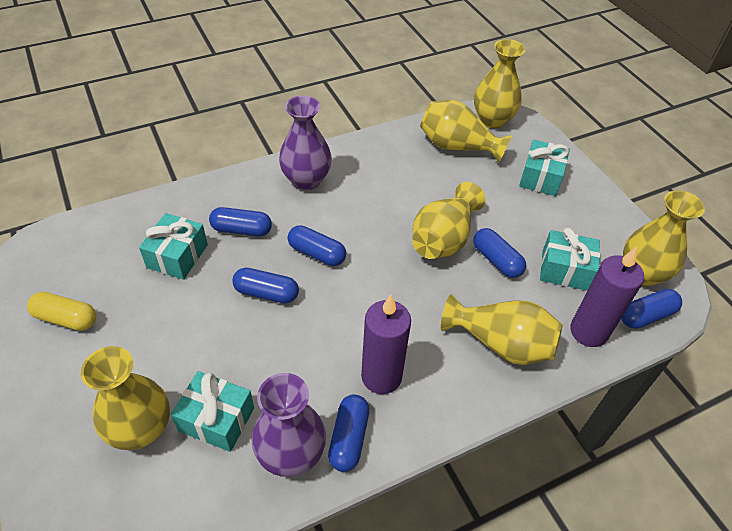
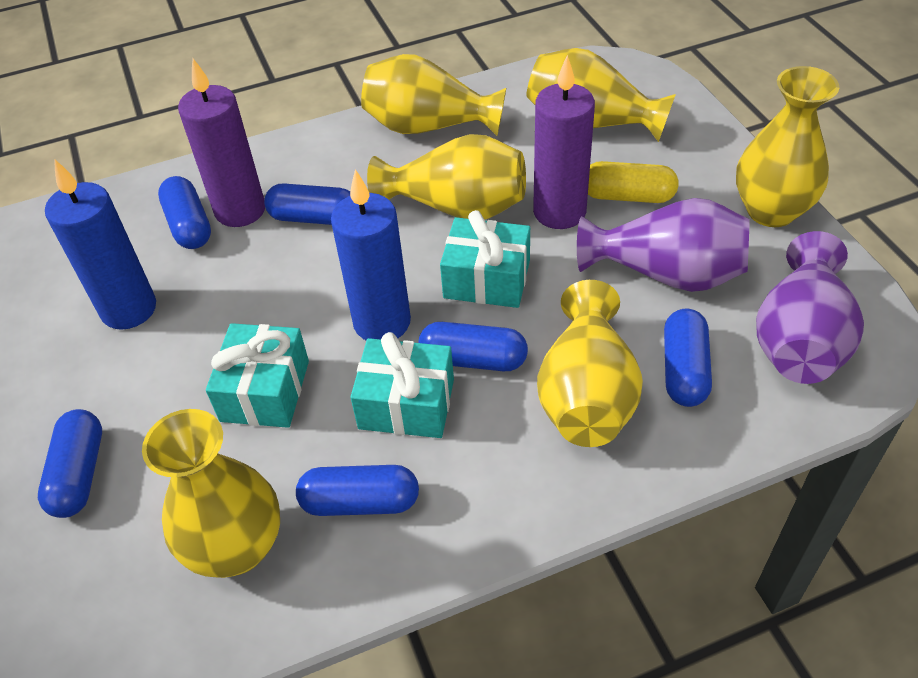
blue candle: 0 -> 2
turquoise gift: 4 -> 3

